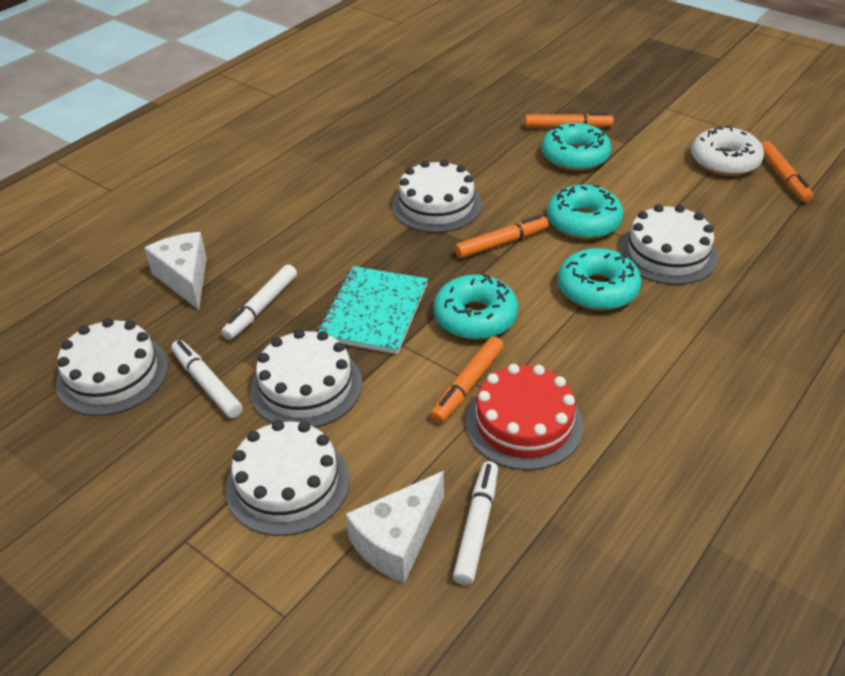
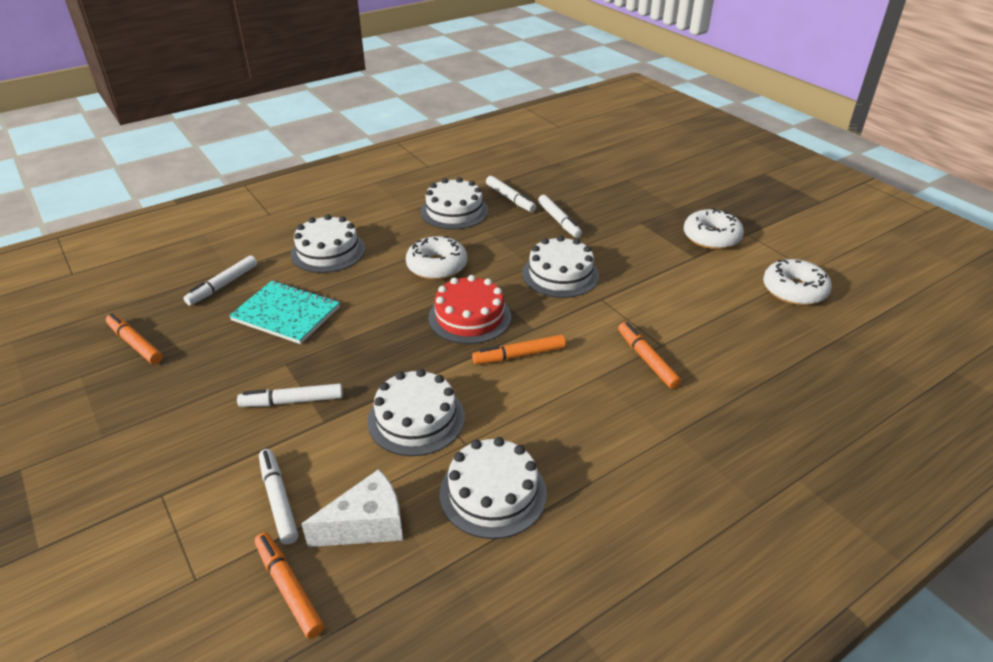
turquoise donut: 4 -> 0
white cheese: 2 -> 1
white donut: 1 -> 3
white marker: 3 -> 5

